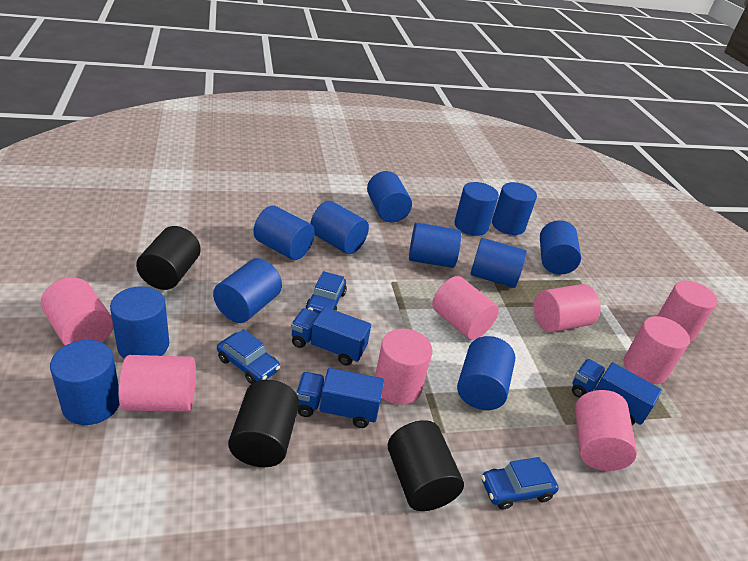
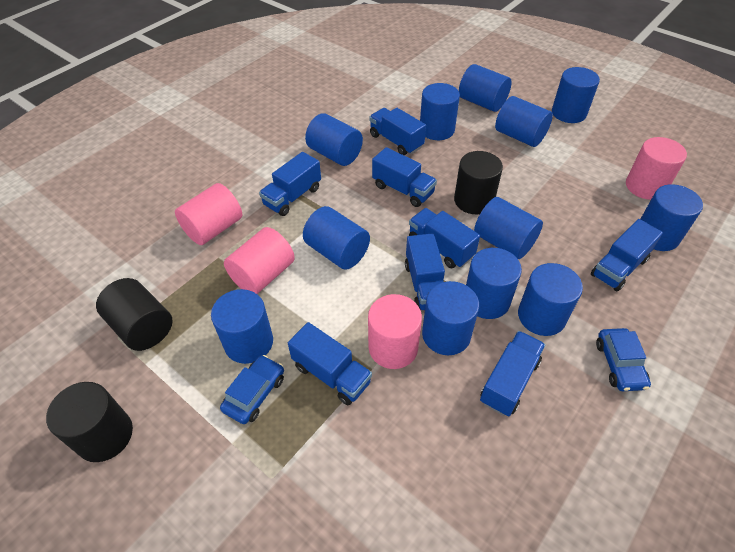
blue car: 3 -> 2
blue truck: 3 -> 8
pink cylinder: 8 -> 4

